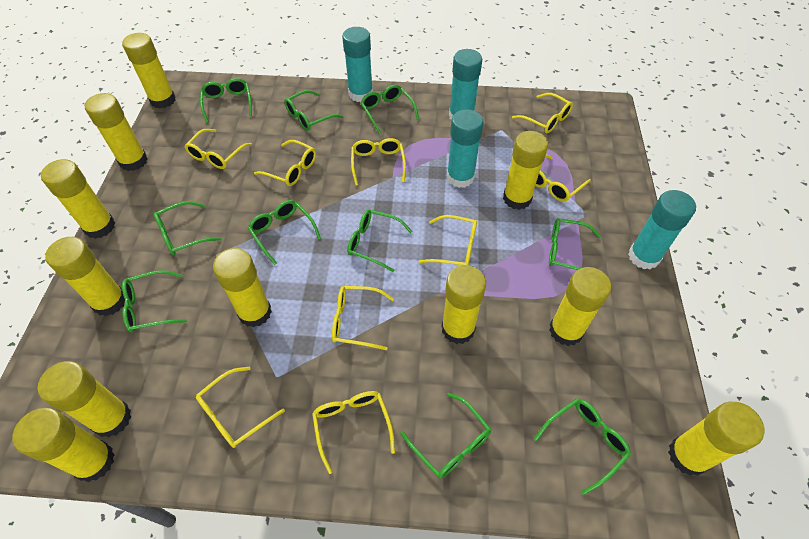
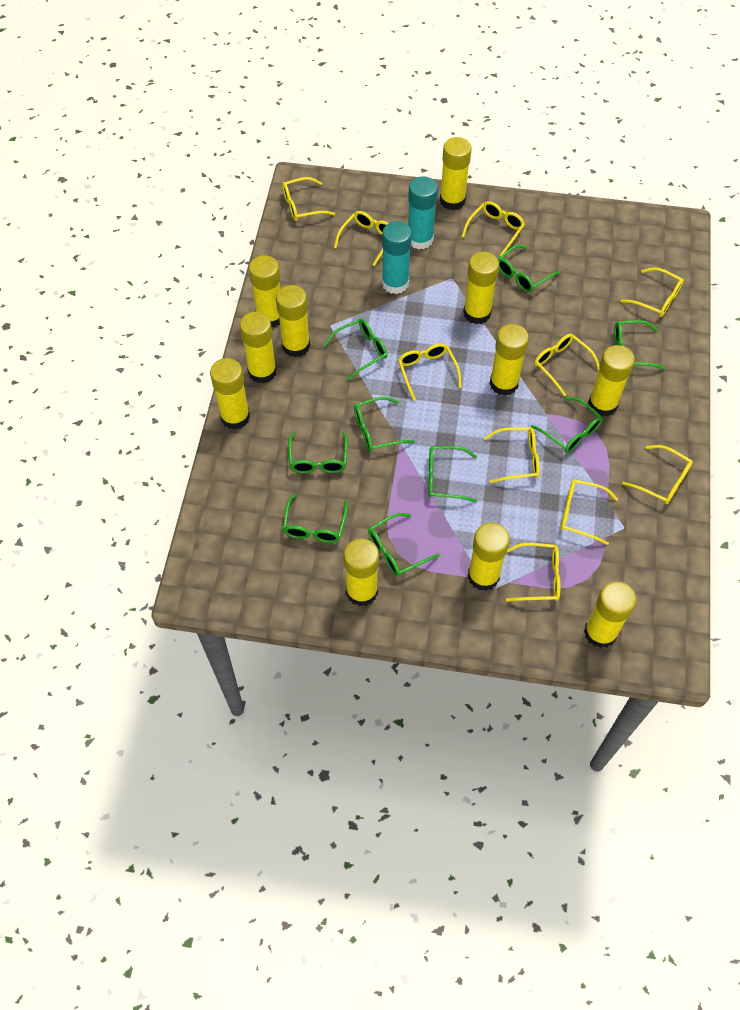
green glasses: 10 -> 9
turquoise glue stick: 4 -> 2
yellow glasses: 9 -> 10

